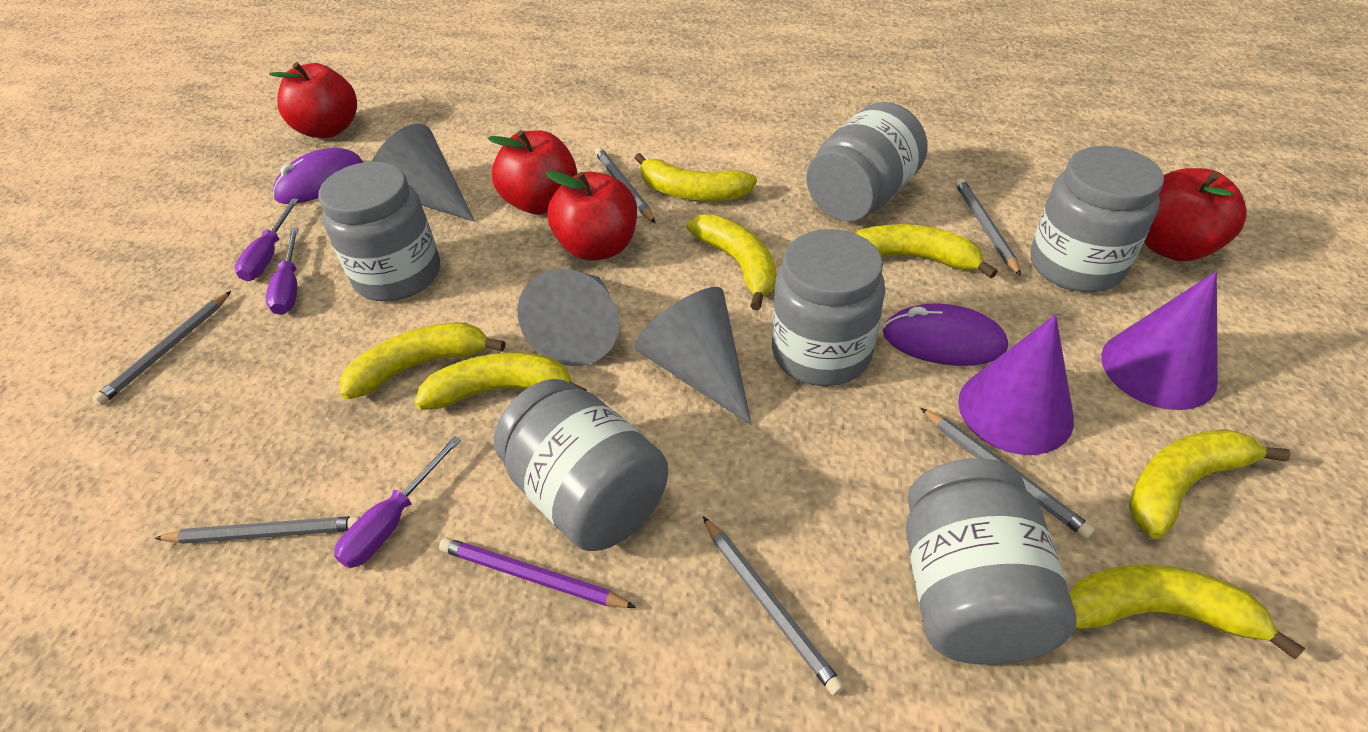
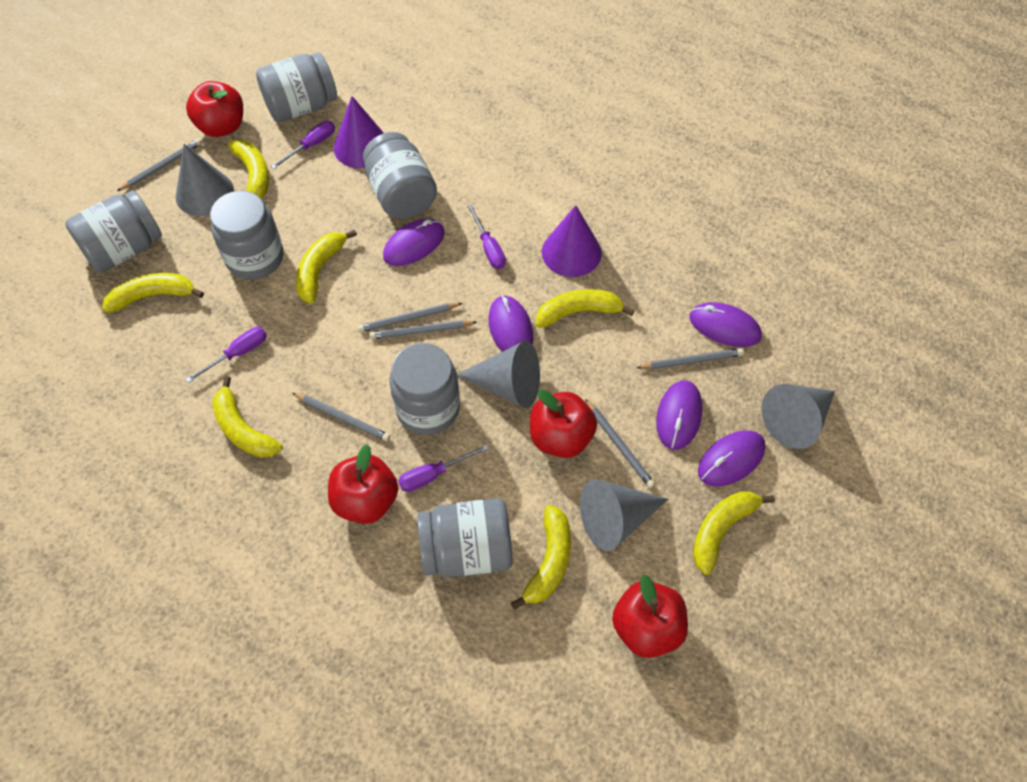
grey cone: 3 -> 4
purple mouse: 2 -> 5
purple pencil: 1 -> 0
purple screwdriver: 3 -> 4

